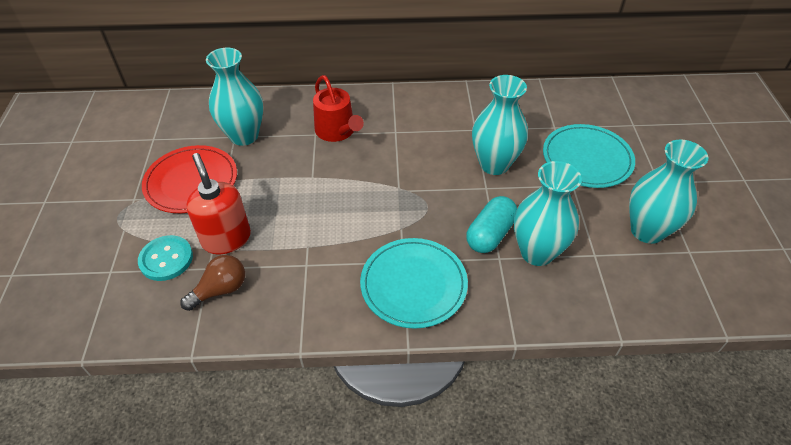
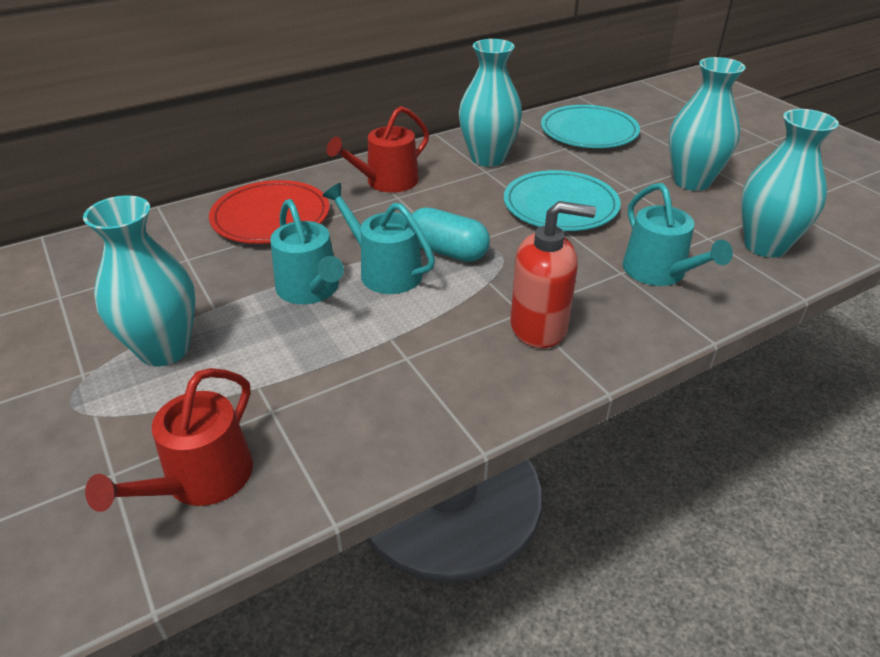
brown light bulb: 1 -> 0
red watering can: 1 -> 2
turquoise button: 1 -> 0
turquoise watering can: 0 -> 3

